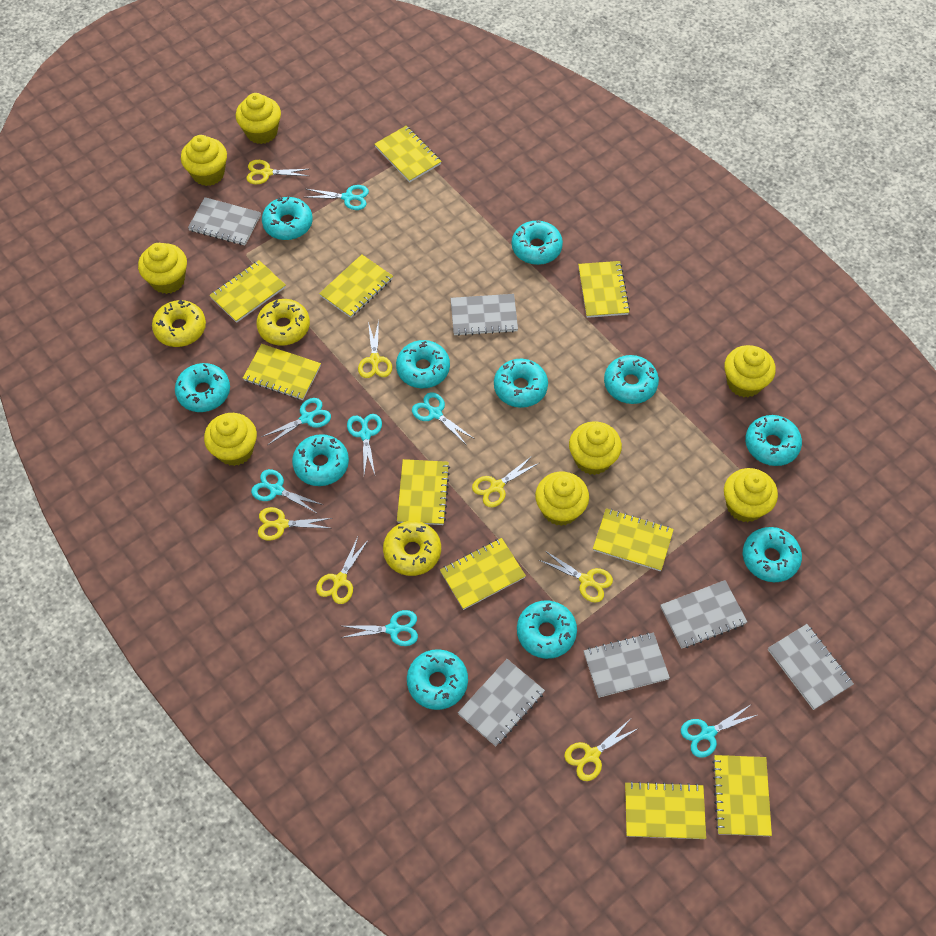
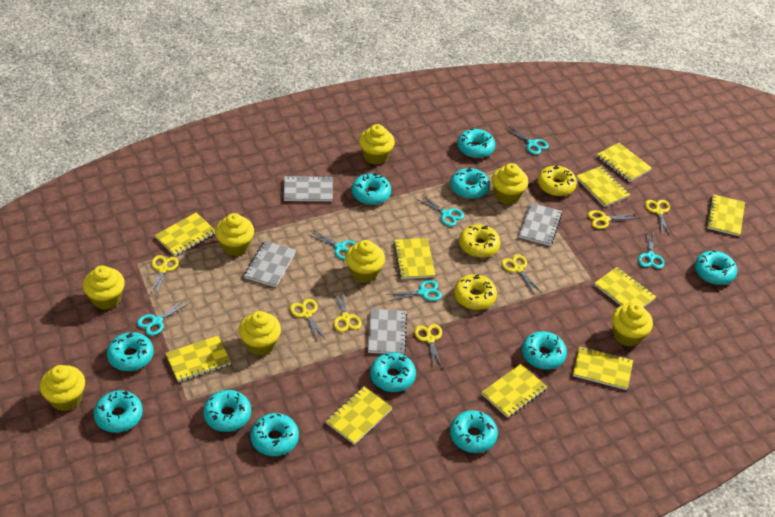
grey notebook: 6 -> 4
turquoise scissors: 7 -> 6

